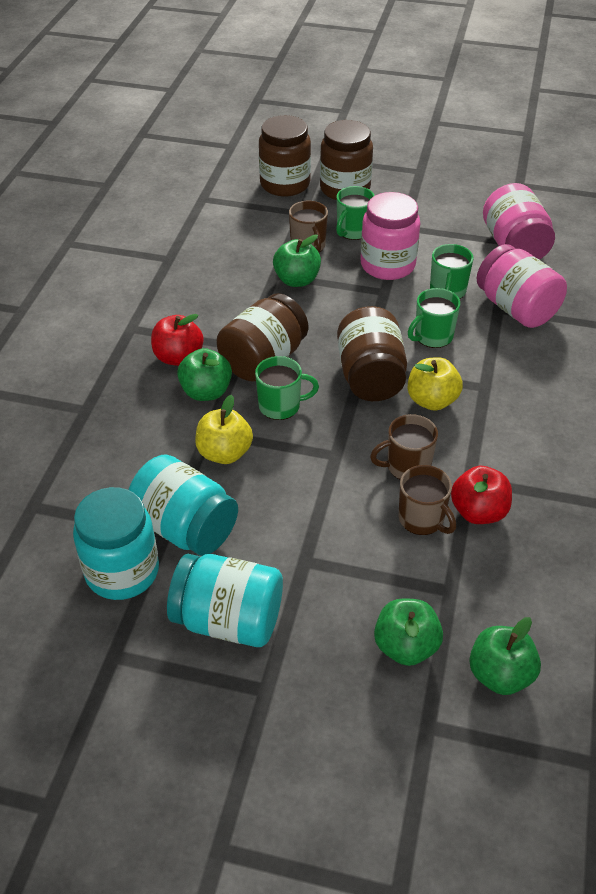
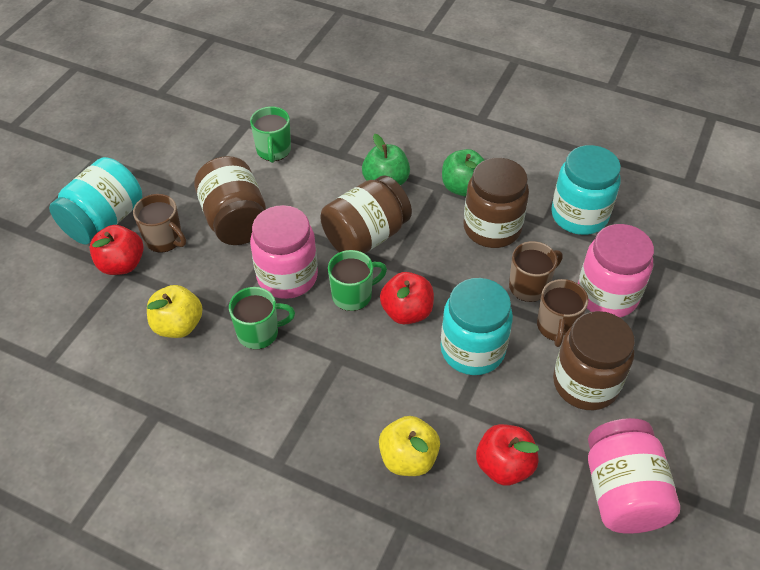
green apple: 4 -> 2
green mug: 4 -> 3
red apple: 2 -> 3

